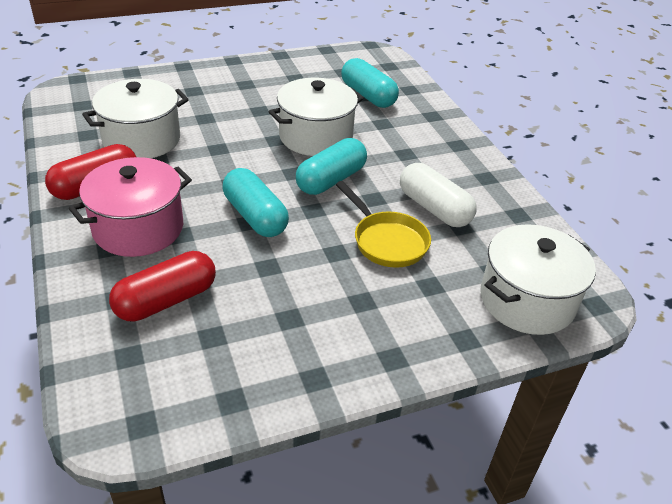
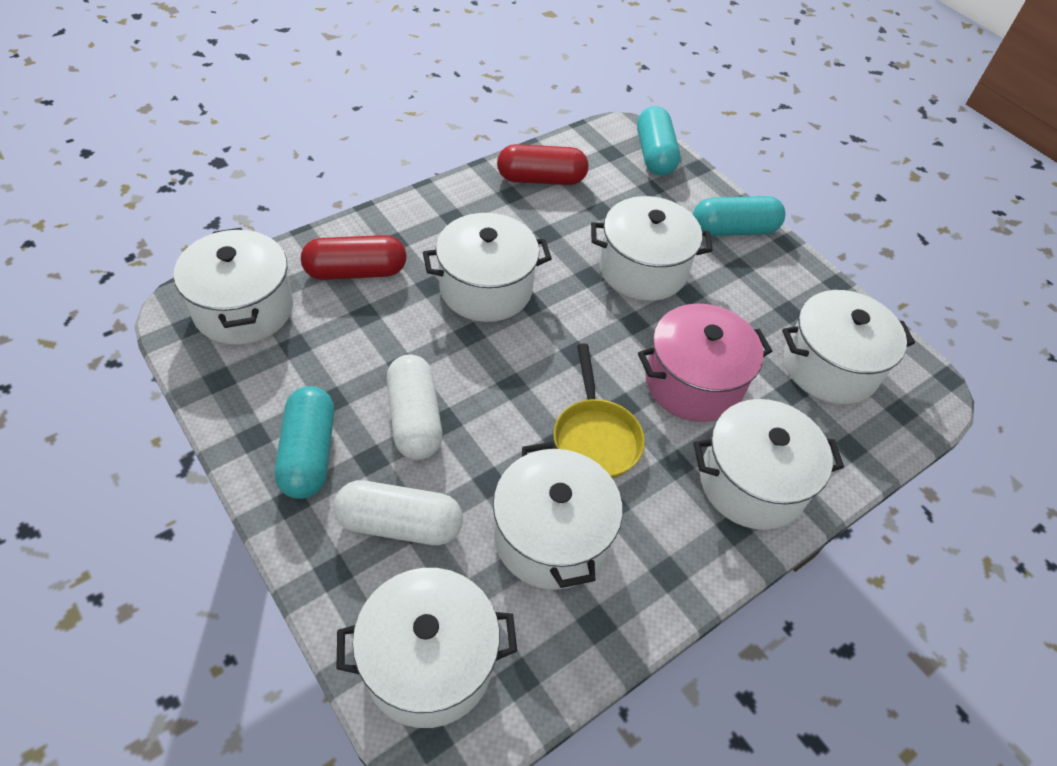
white capsule: 1 -> 2
white pot: 3 -> 7

